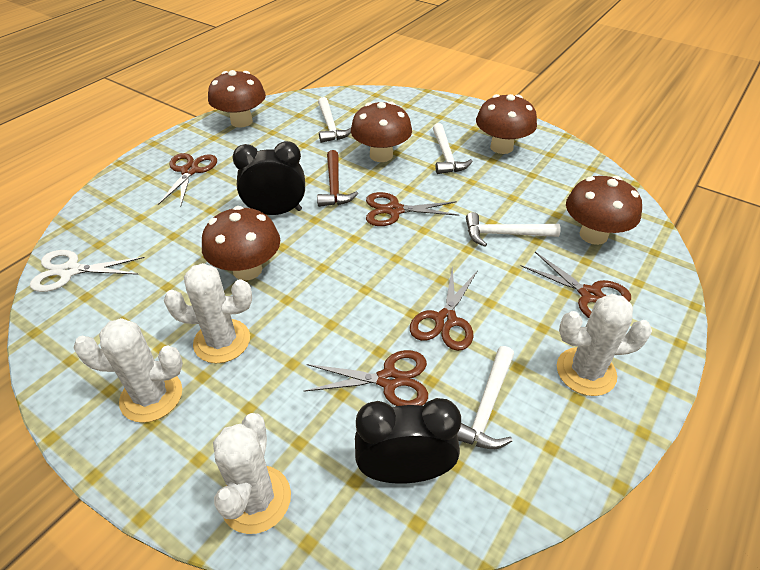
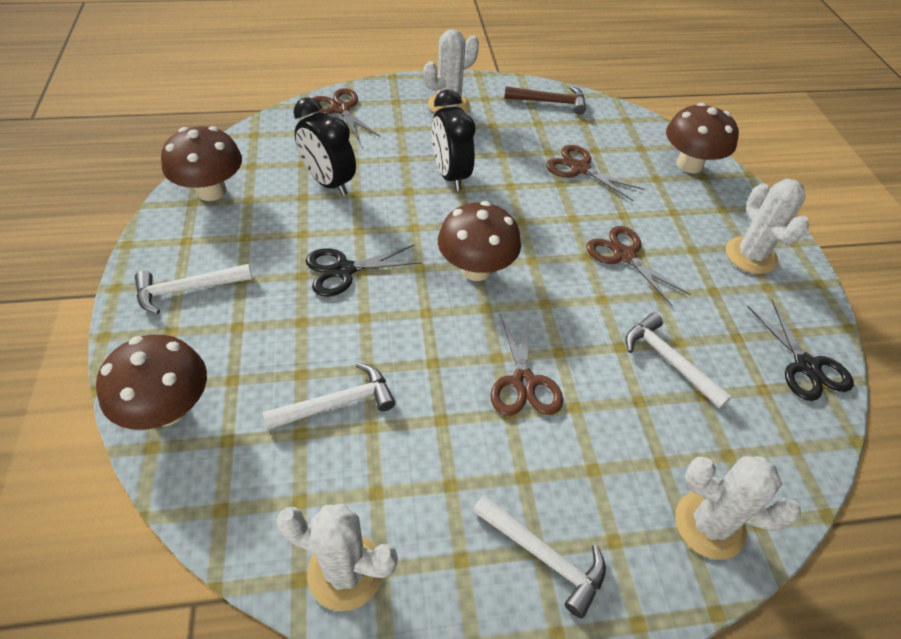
black scissors: 0 -> 2
brown mushroom: 5 -> 4
brown scissors: 5 -> 4
white scissors: 1 -> 0

